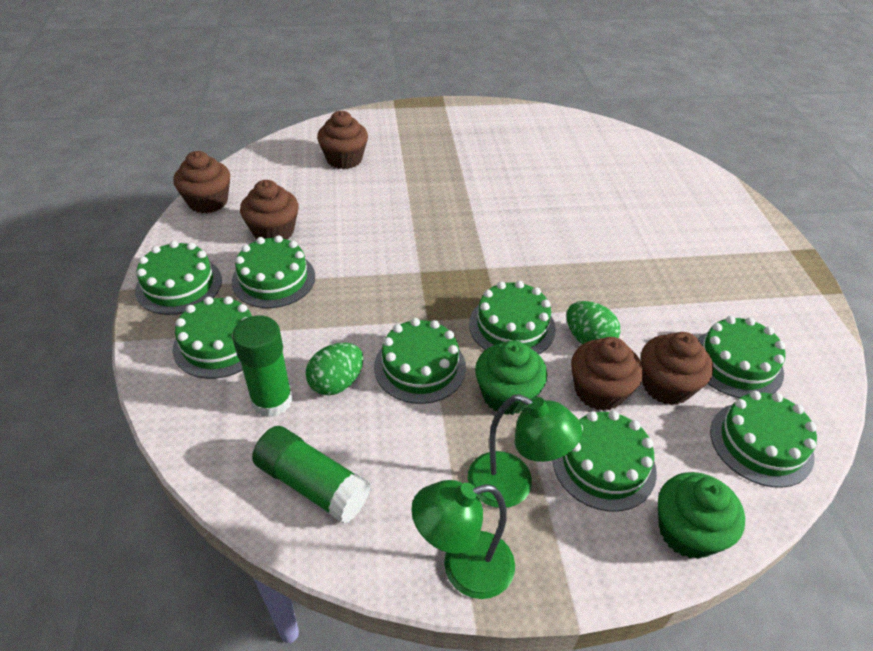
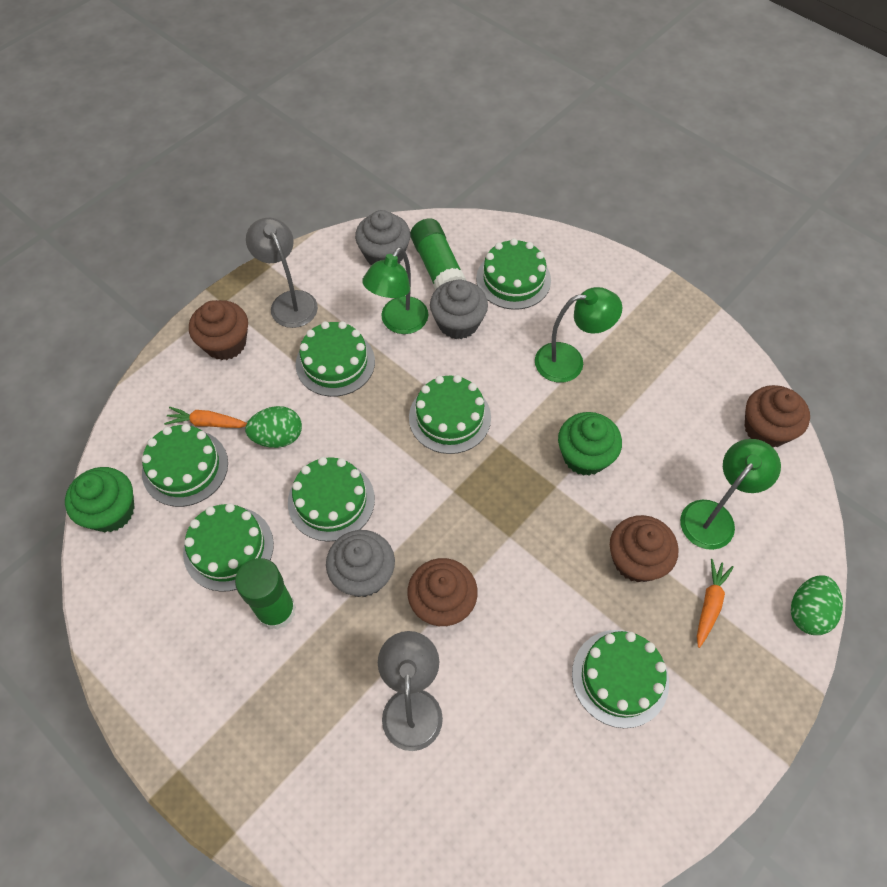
brown cupcake: 5 -> 4
green cake: 8 -> 7
green lamp: 2 -> 3
grey cupcake: 0 -> 3
grey lamp: 0 -> 2
orange carrot: 0 -> 2

